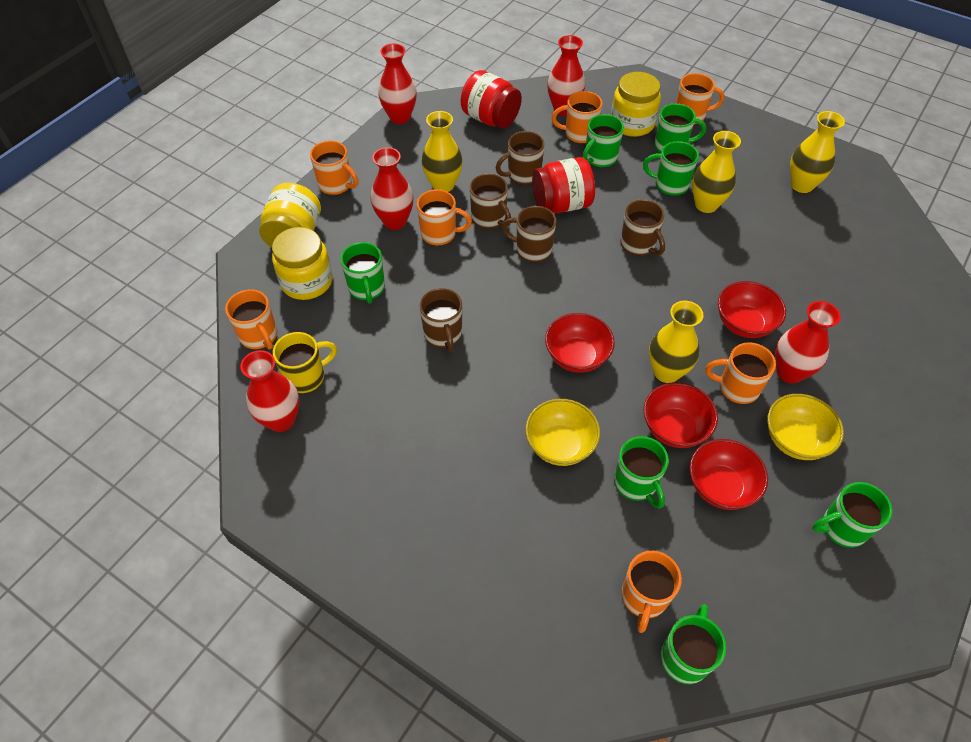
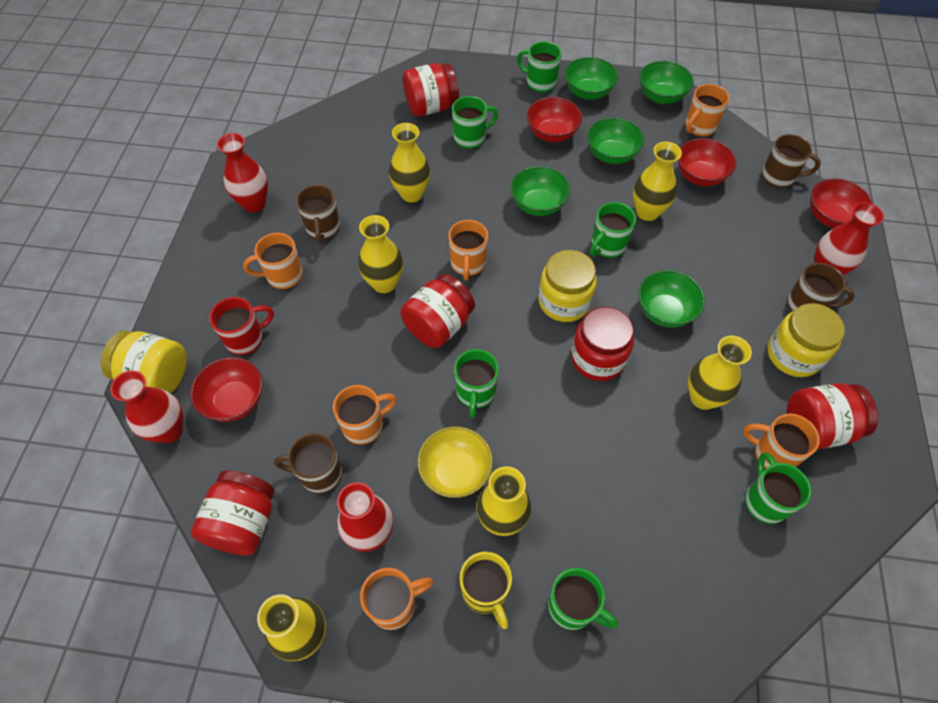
brown mug: 5 -> 4
green bowl: 0 -> 5
green mug: 7 -> 6
orange mug: 7 -> 6
red jar: 2 -> 5
red mug: 0 -> 1
red vase: 5 -> 4
yellow bowl: 2 -> 1
yellow vase: 4 -> 6

